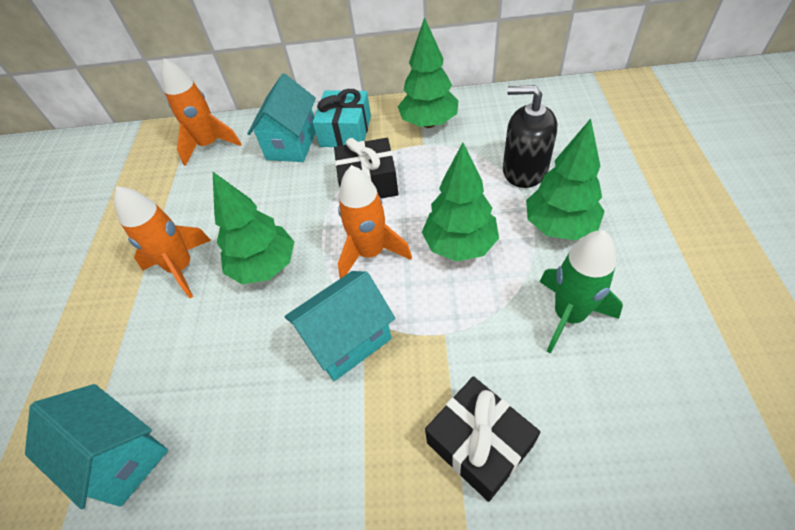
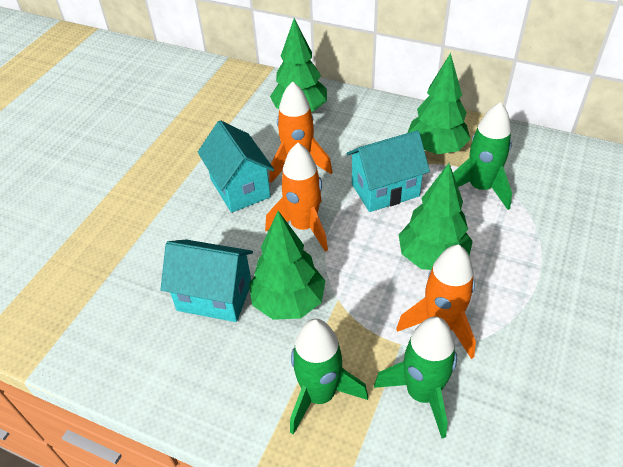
black gift: 2 -> 0
black soap dispenser: 1 -> 0
green rocket: 1 -> 3
turquoise gift: 1 -> 0

